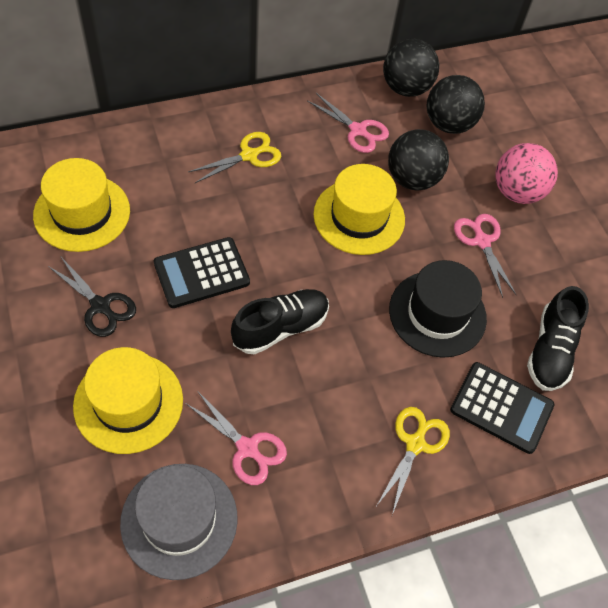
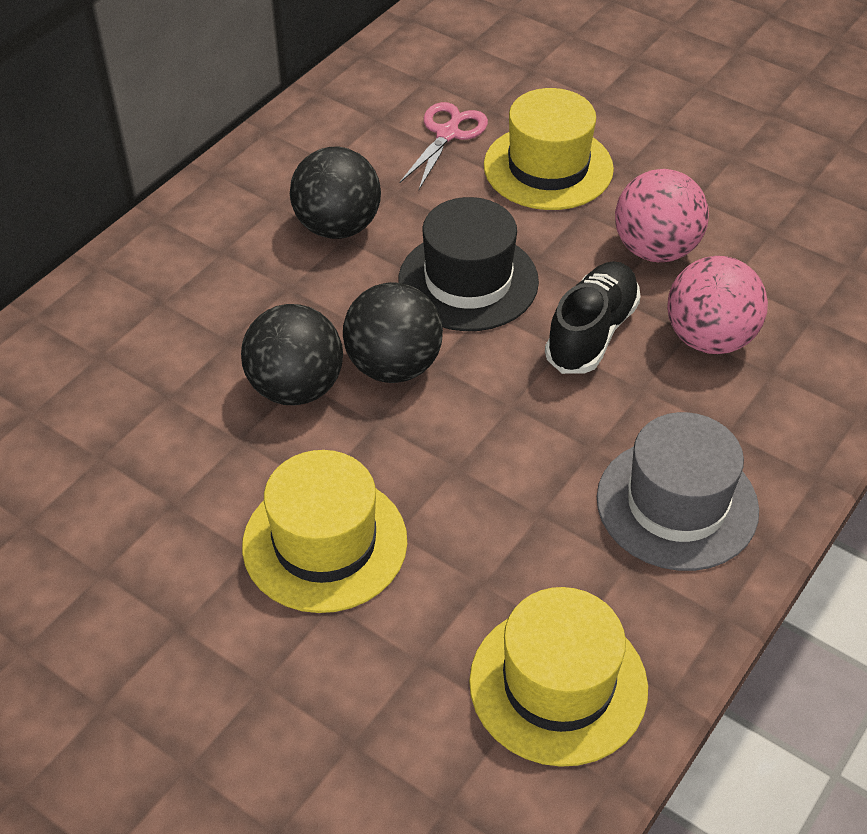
black calculator: 2 -> 0
black scissors: 1 -> 0
black shoe: 2 -> 1
pink ball: 1 -> 2
pink scissors: 3 -> 1
yellow scissors: 2 -> 0

